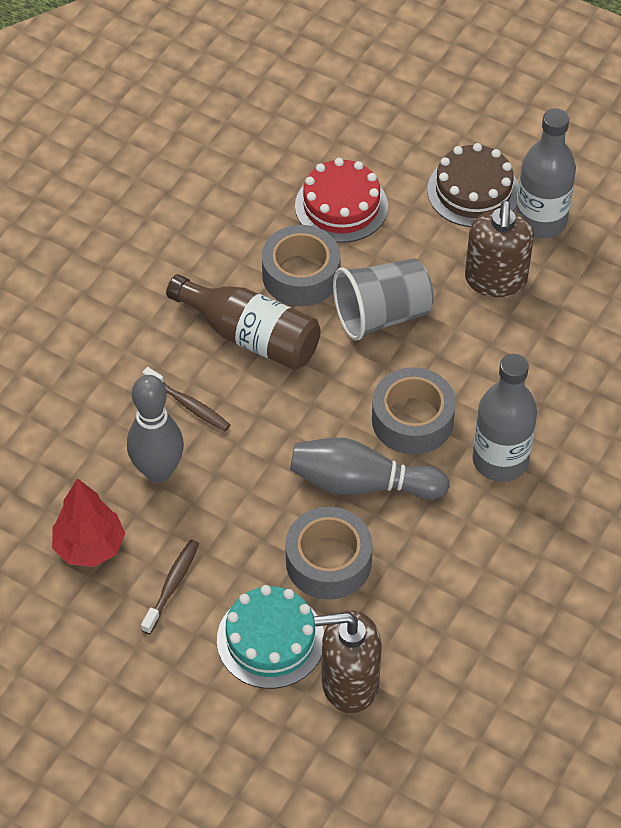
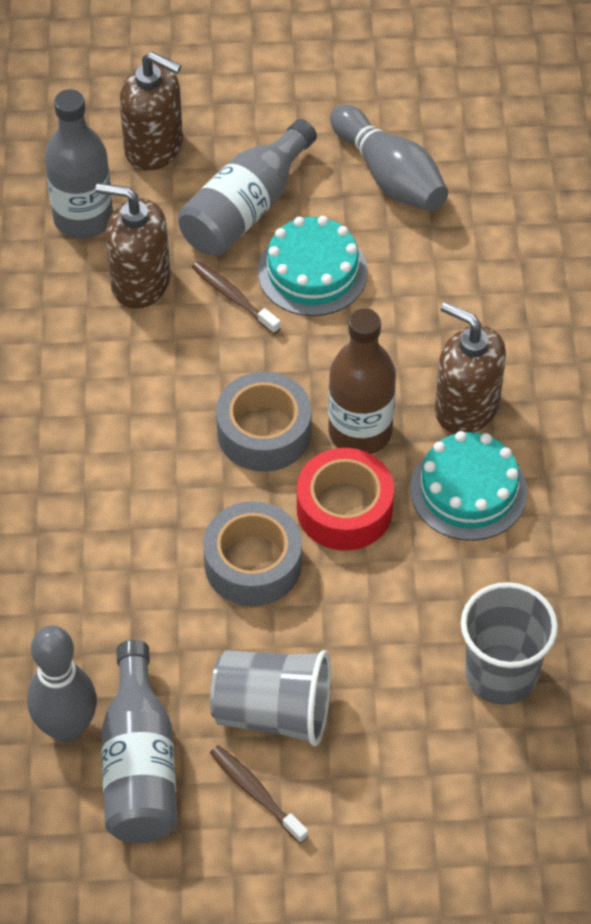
brown cake: 1 -> 0
brown soap dispenser: 2 -> 3
grey bottle: 2 -> 3
grey cup: 1 -> 2
grey tape: 3 -> 2
red cake: 1 -> 0
red tape: 0 -> 1
red tree: 1 -> 0
turquoise cake: 1 -> 2

